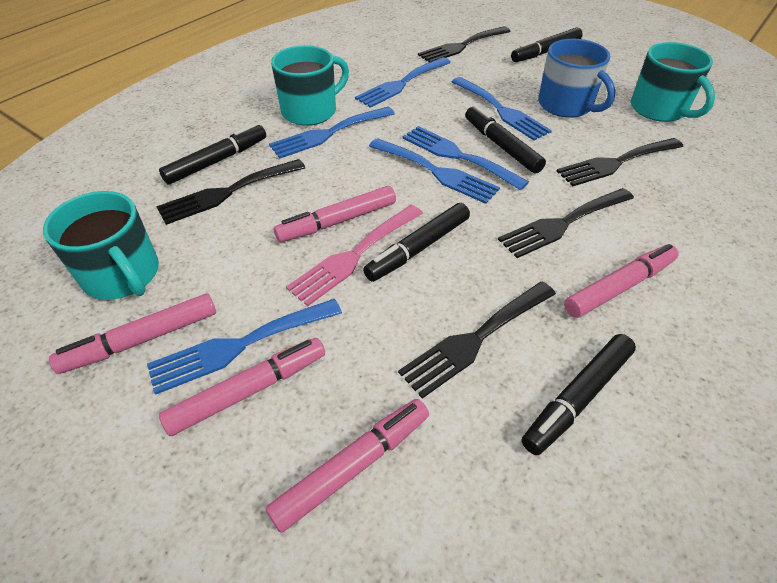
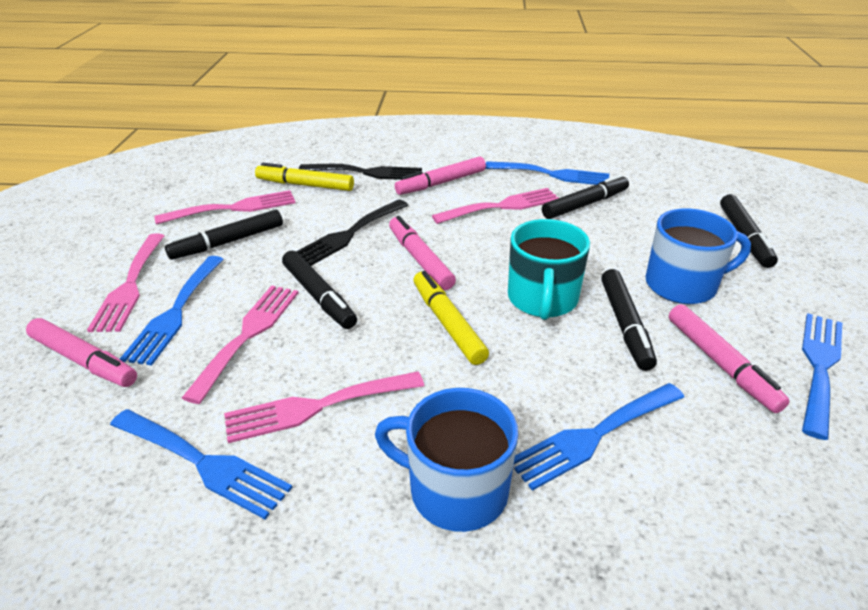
black fork: 5 -> 2
blue fork: 6 -> 5
blue mug: 1 -> 2
pink fork: 1 -> 5
pink marker: 5 -> 4
turquoise mug: 3 -> 1
yellow marker: 0 -> 2

